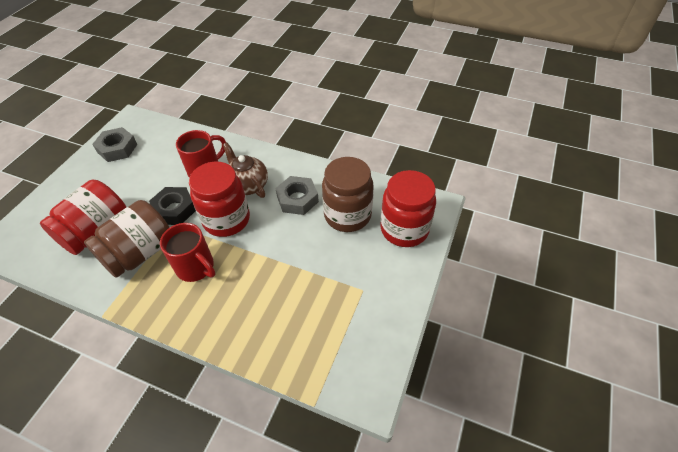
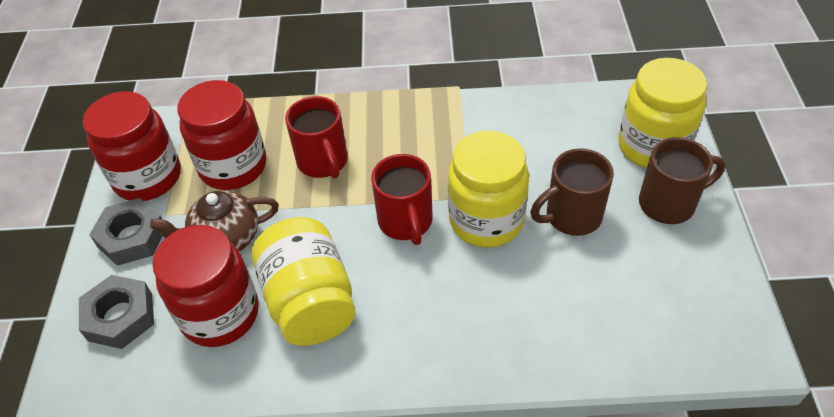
black nut: 1 -> 0
brown jar: 2 -> 0
brown mug: 0 -> 2
yellow jar: 0 -> 3

